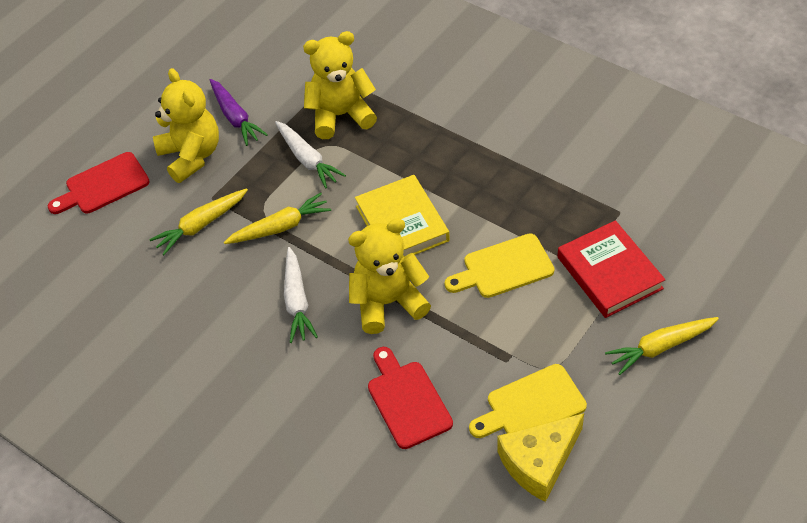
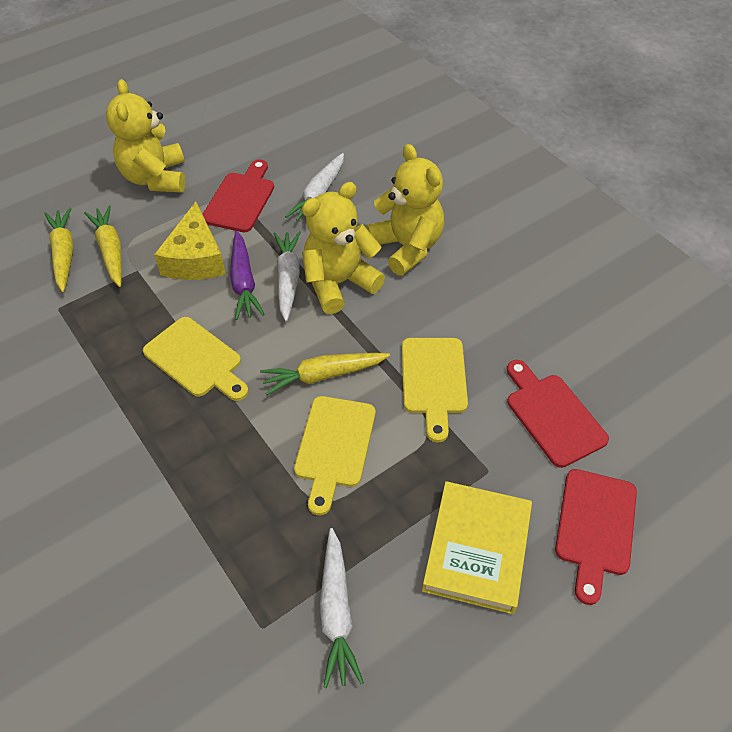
red book: 1 -> 0
red cutting board: 2 -> 3
white carrot: 2 -> 3
yellow cutting board: 2 -> 3

